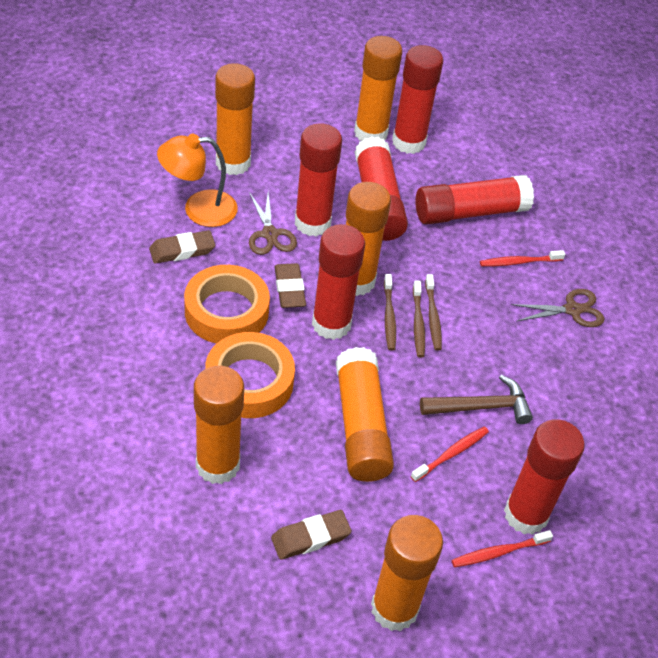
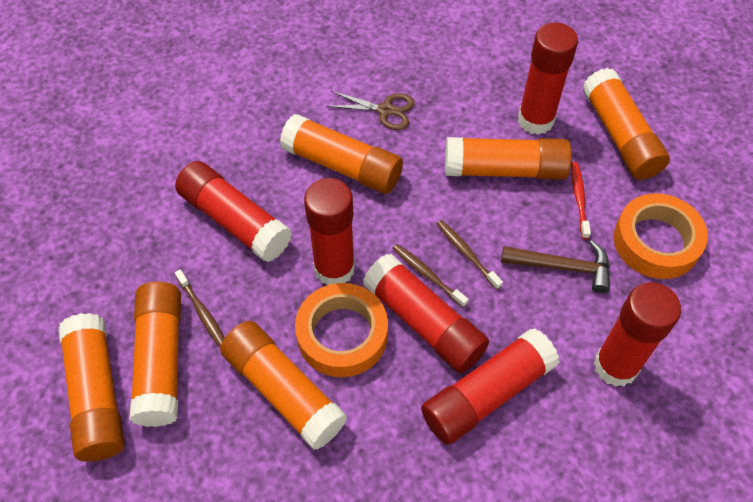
brown eraser: 3 -> 0
brown scissors: 2 -> 1
orange lamp: 1 -> 0
red toothbrush: 3 -> 1

